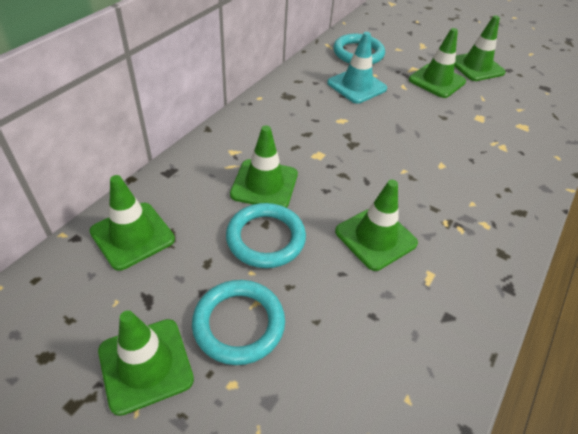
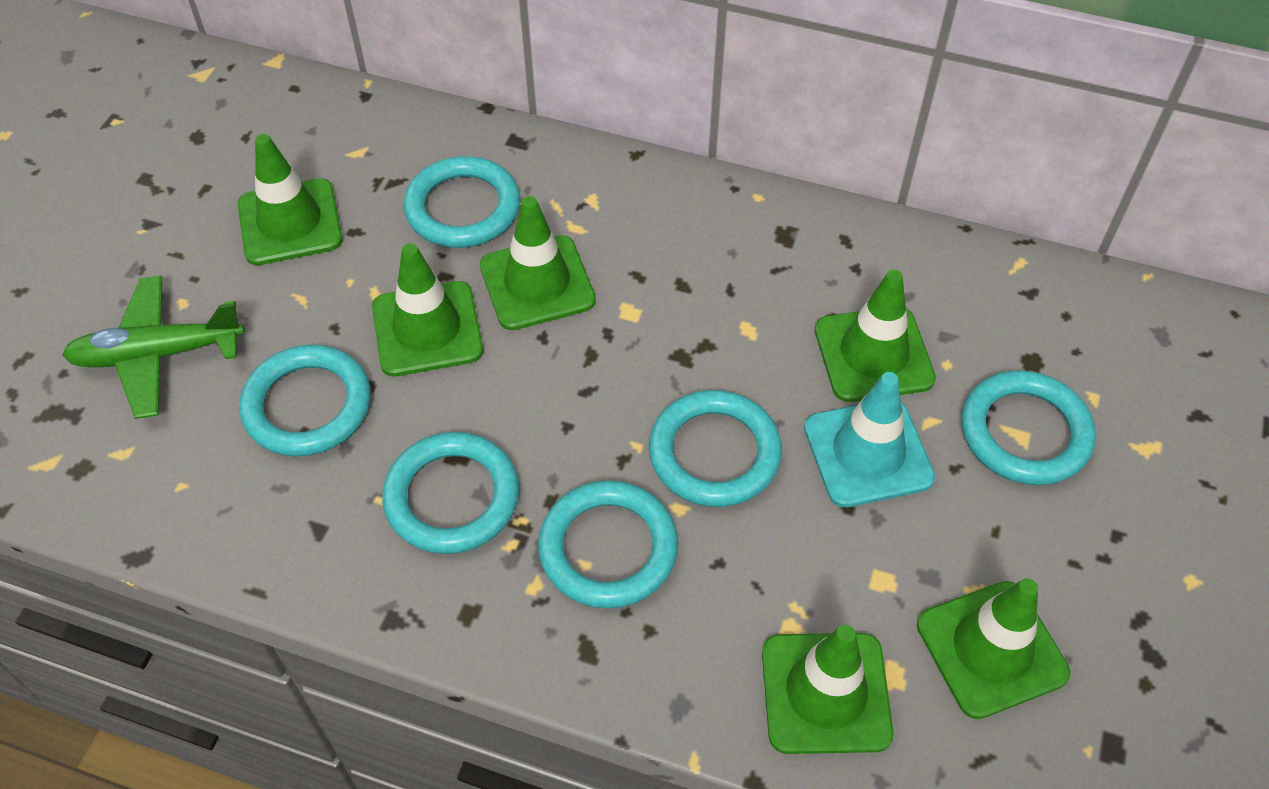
green plane: 0 -> 1
turquoise ring: 3 -> 6

